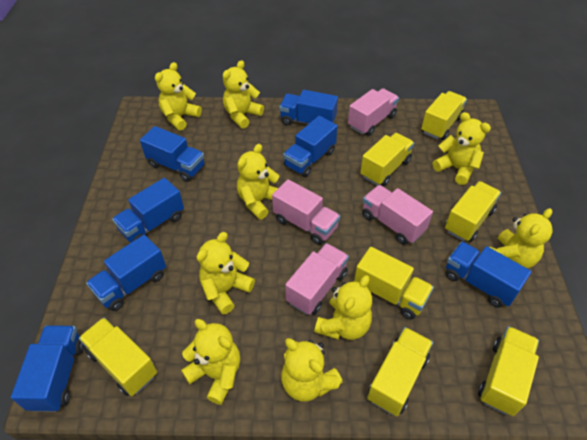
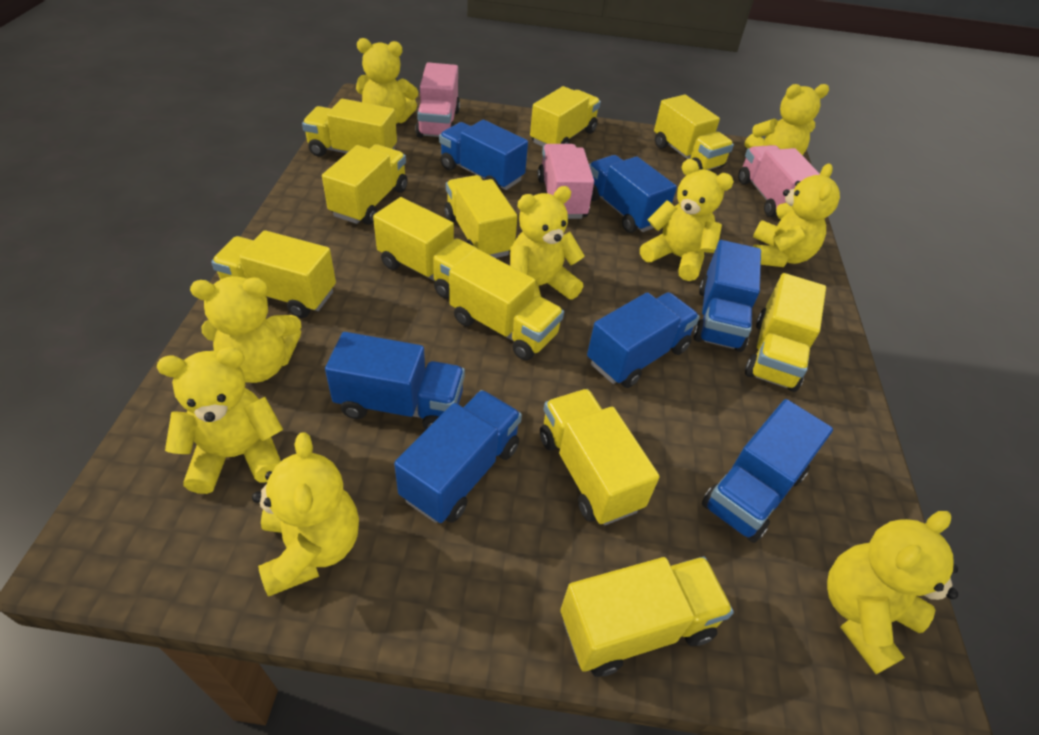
pink truck: 4 -> 3
yellow truck: 7 -> 11

